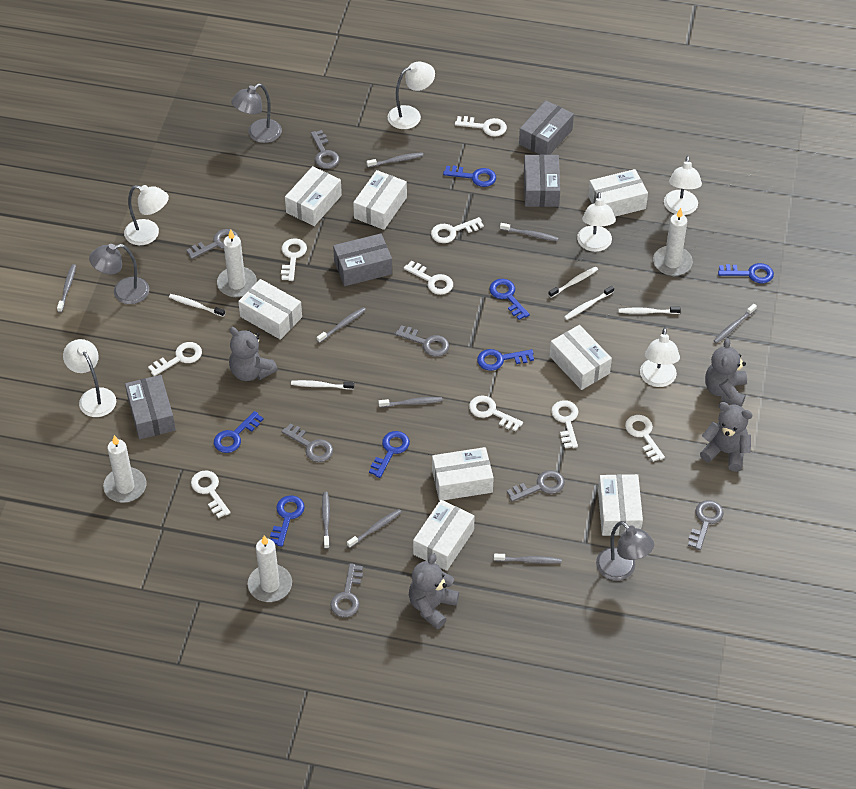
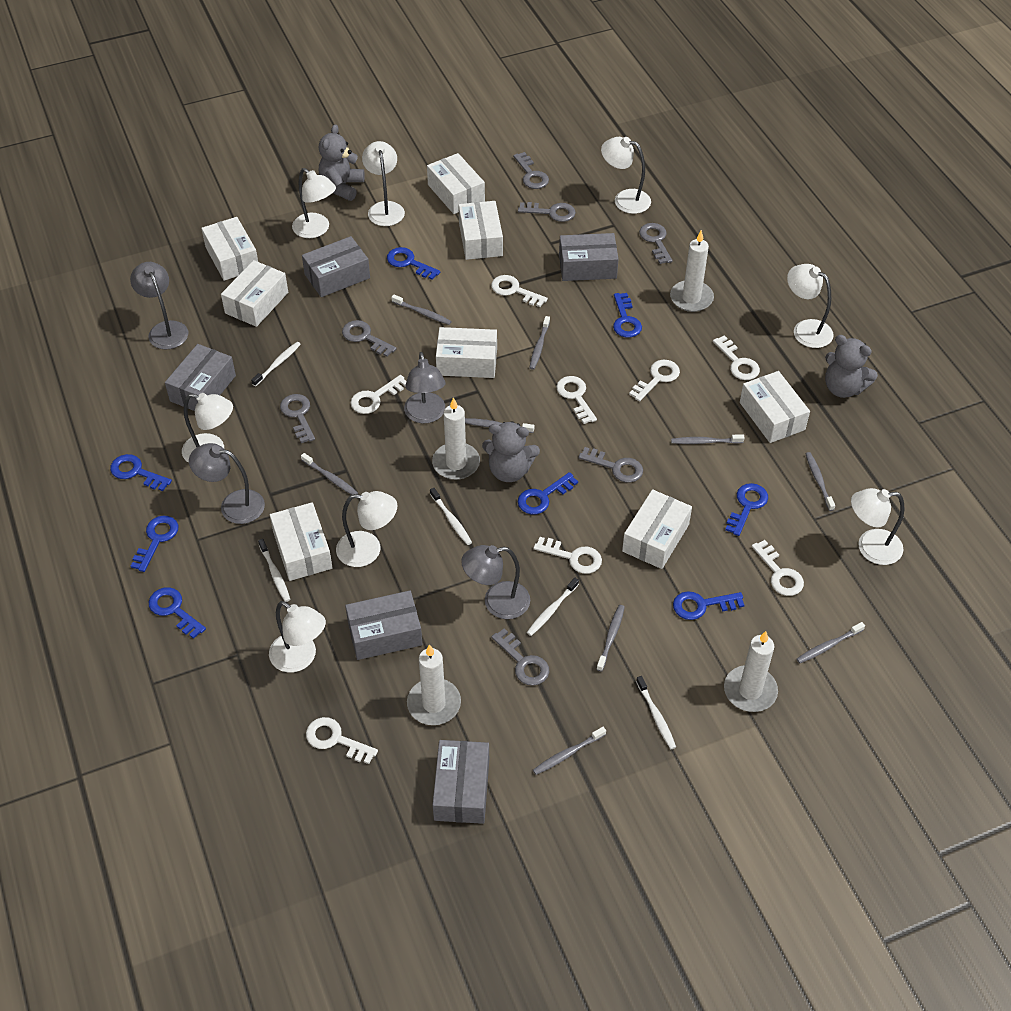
blue key: 7 -> 8
grey box: 4 -> 5
grey lamp: 3 -> 4
grey teddy bear: 4 -> 3
white key: 9 -> 8
white lamp: 6 -> 8

